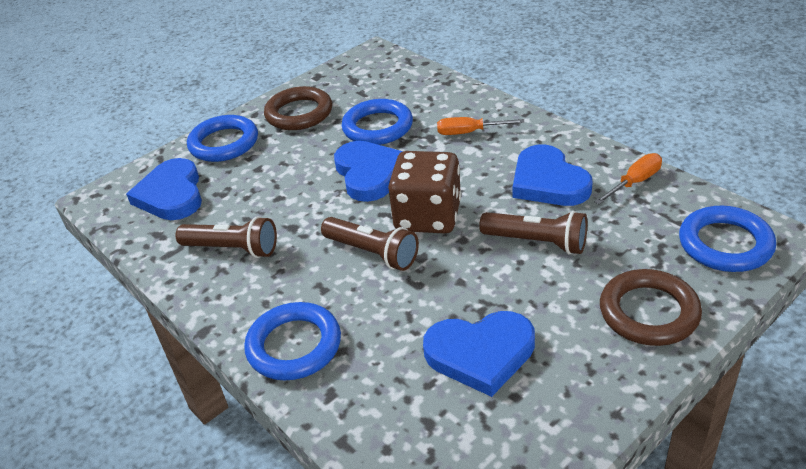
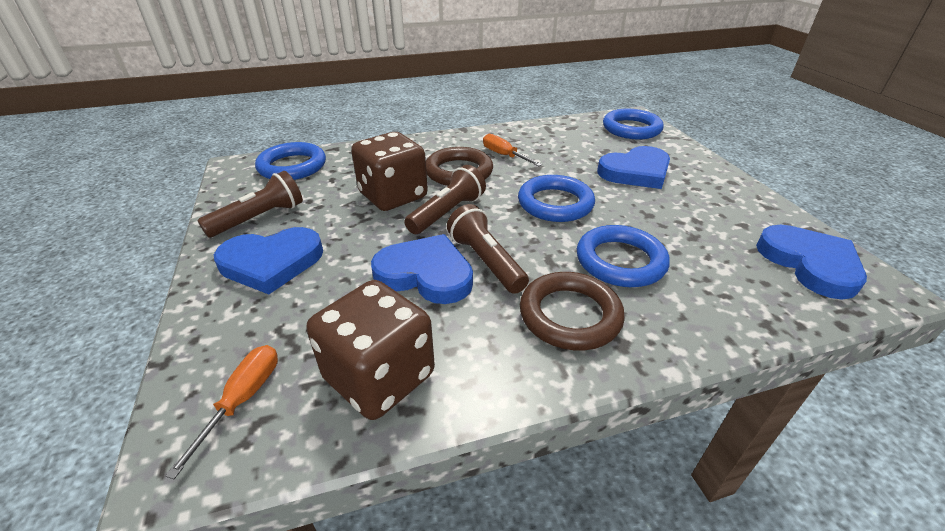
brown dice: 1 -> 2

